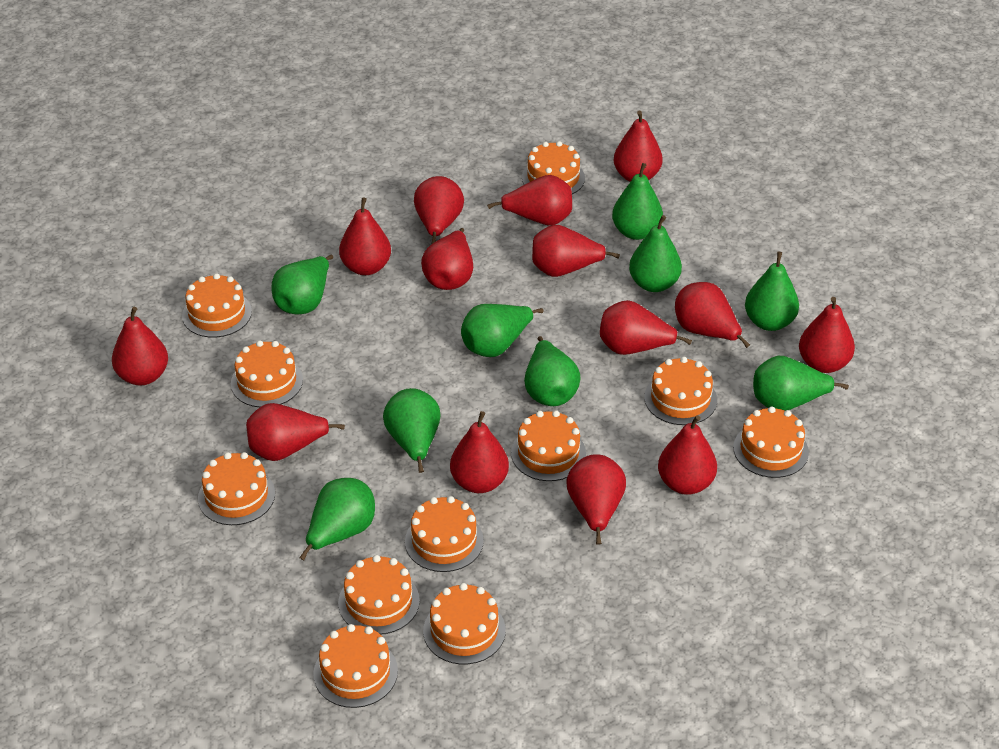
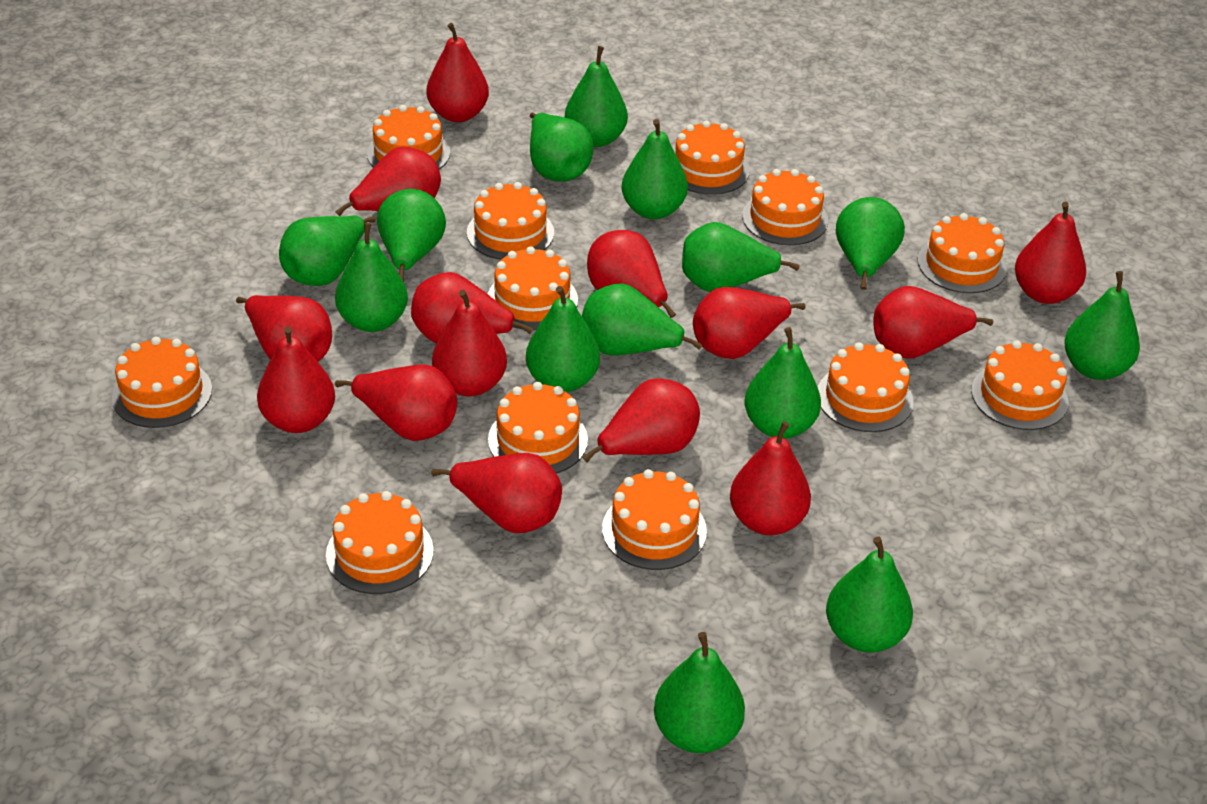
green pear: 9 -> 14
orange cake: 11 -> 12

